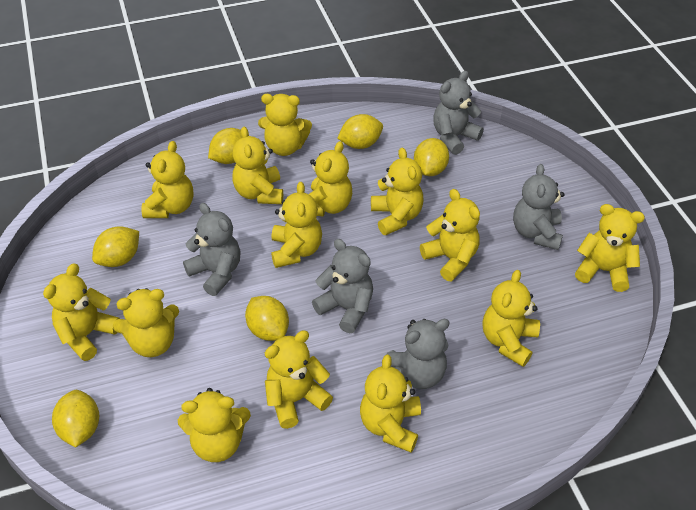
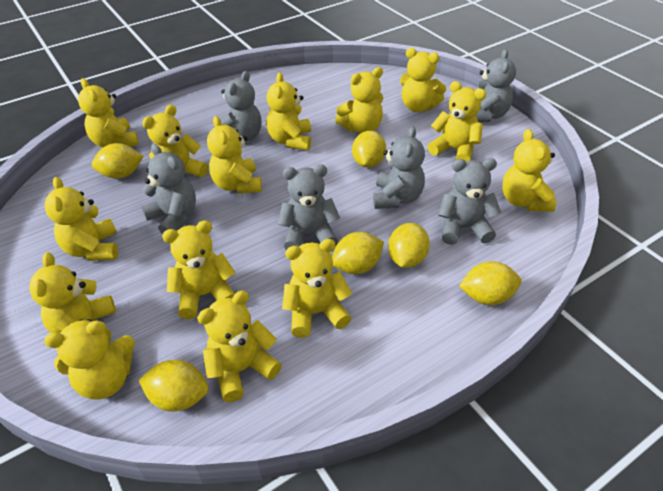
grey teddy bear: 5 -> 6

